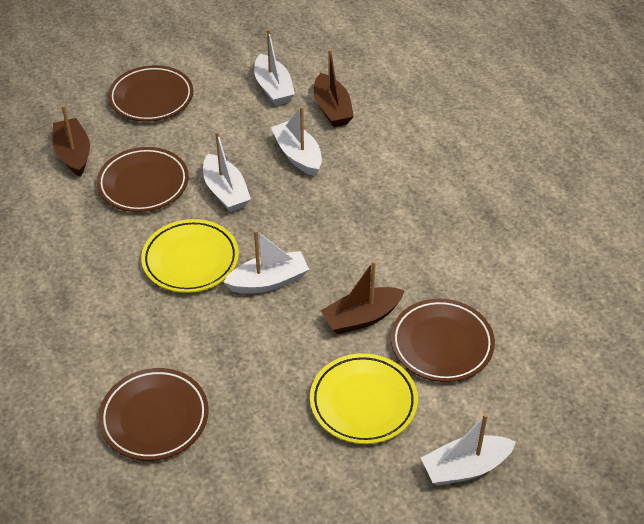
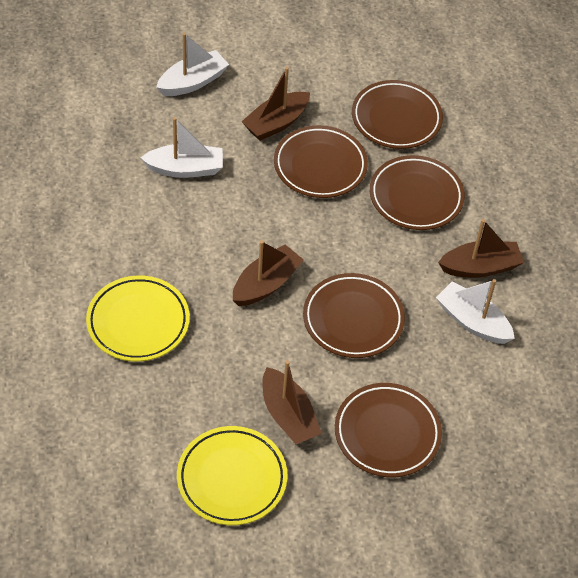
brown boat: 3 -> 4
brown plate: 4 -> 5
white boat: 5 -> 3

